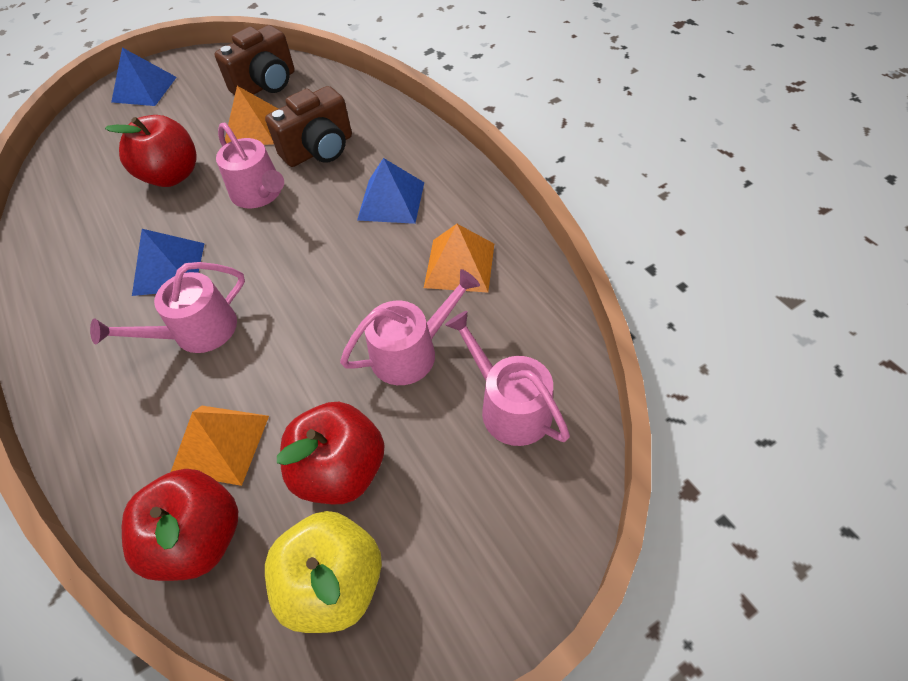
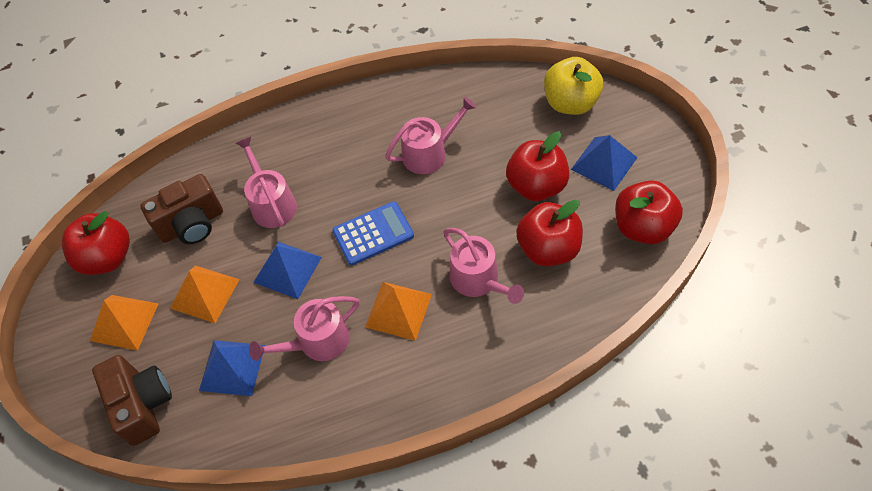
blue calculator: 0 -> 1
red apple: 3 -> 4

